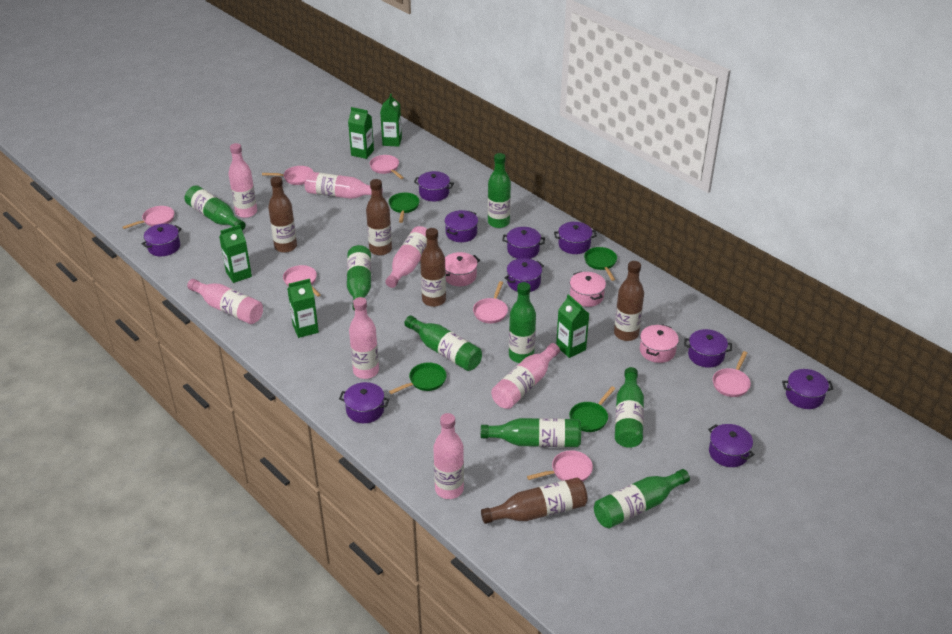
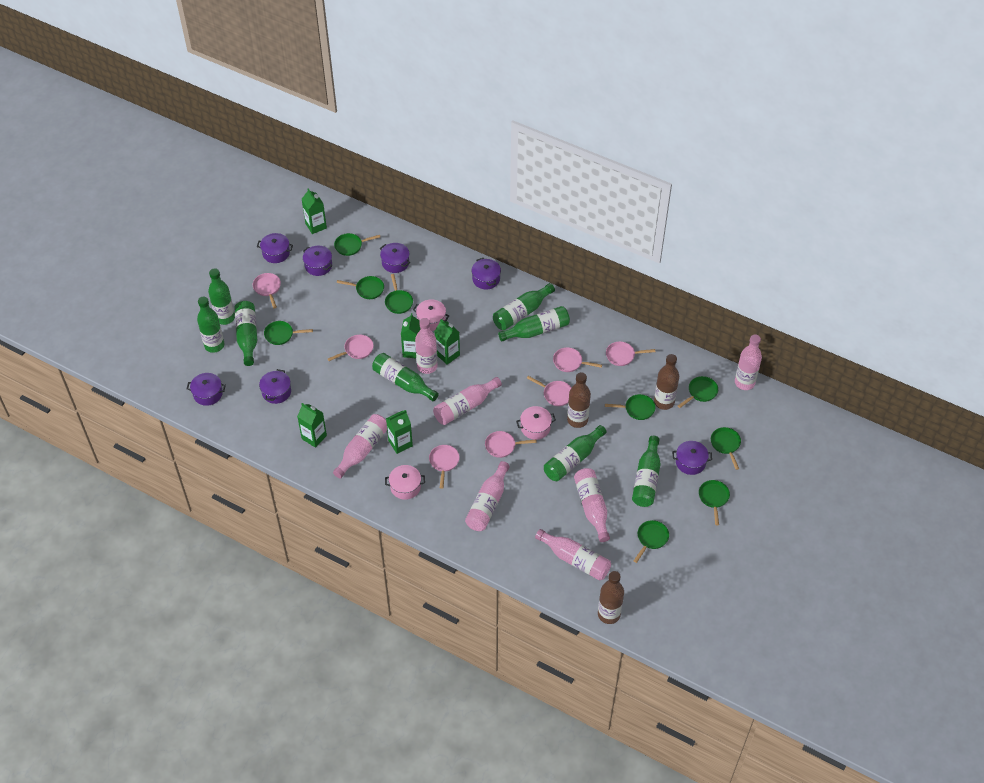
brown bottle: 5 -> 3
green pan: 4 -> 9
purple pot: 10 -> 7

